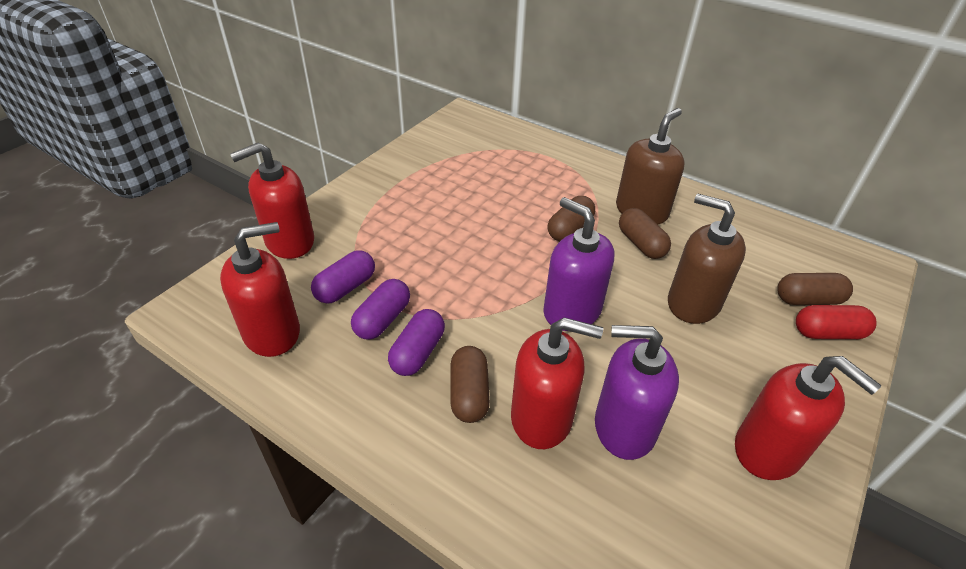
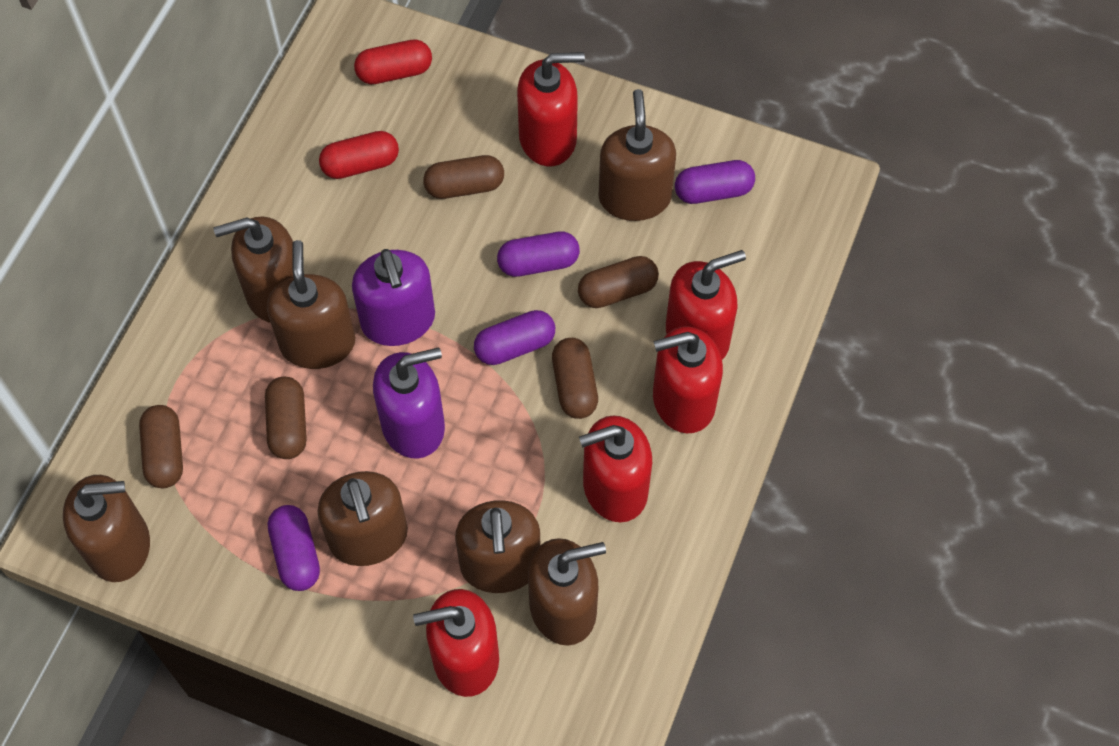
brown capsule: 4 -> 5
brown soap dispenser: 2 -> 7
purple capsule: 3 -> 4
red capsule: 1 -> 2
red soap dispenser: 4 -> 5

